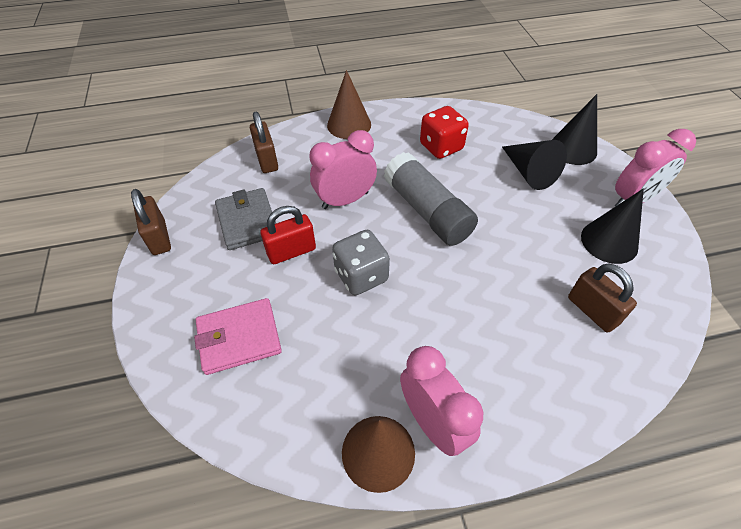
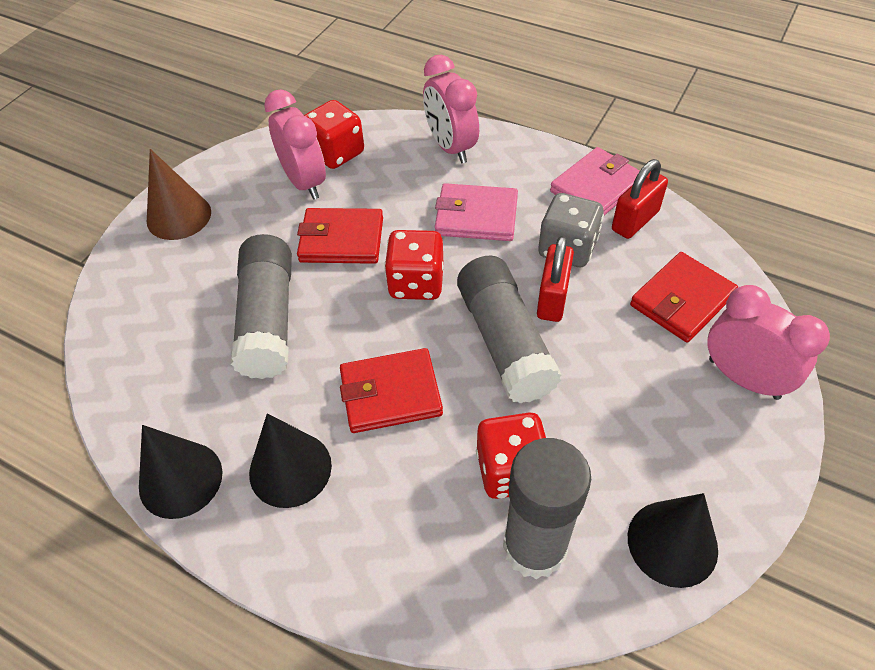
brown cone: 2 -> 1
brown padlock: 3 -> 0
grey glue stick: 1 -> 3
grey wallet: 1 -> 0
pink wallet: 1 -> 2
red dice: 1 -> 3
red padlock: 1 -> 2
red wallet: 0 -> 3

